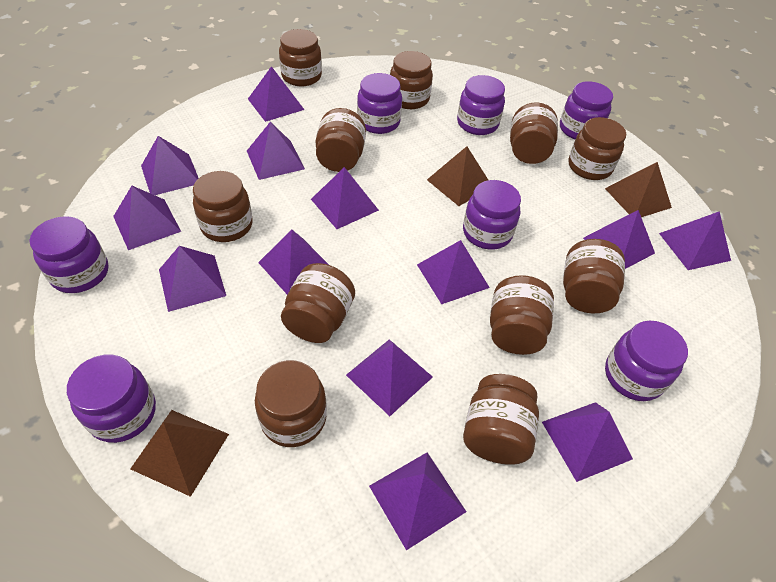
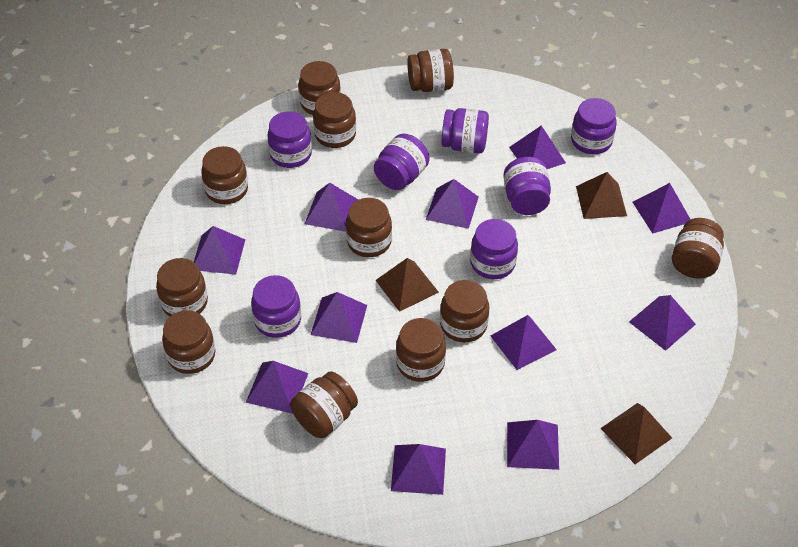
purple pyramid: 13 -> 11

